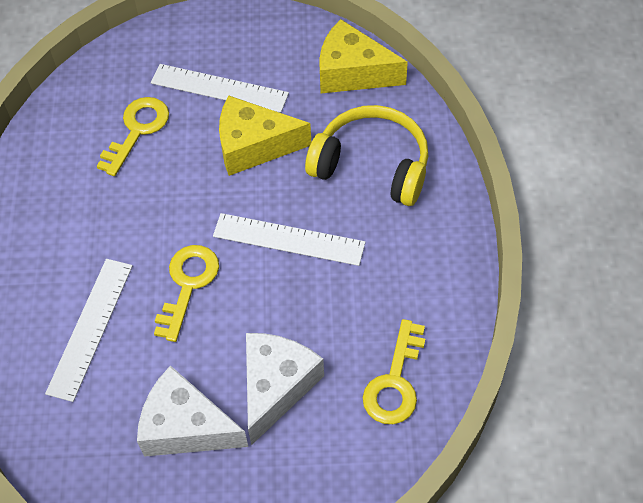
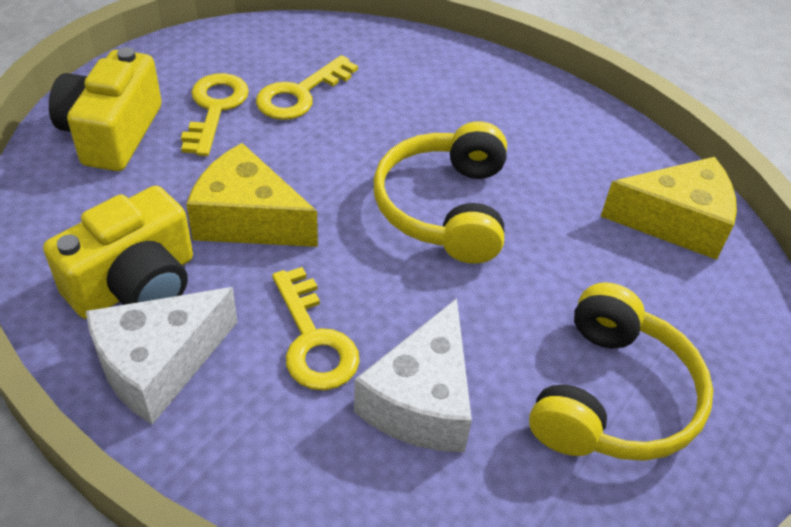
white ruler: 3 -> 0
yellow camera: 0 -> 2
yellow headphones: 1 -> 2

